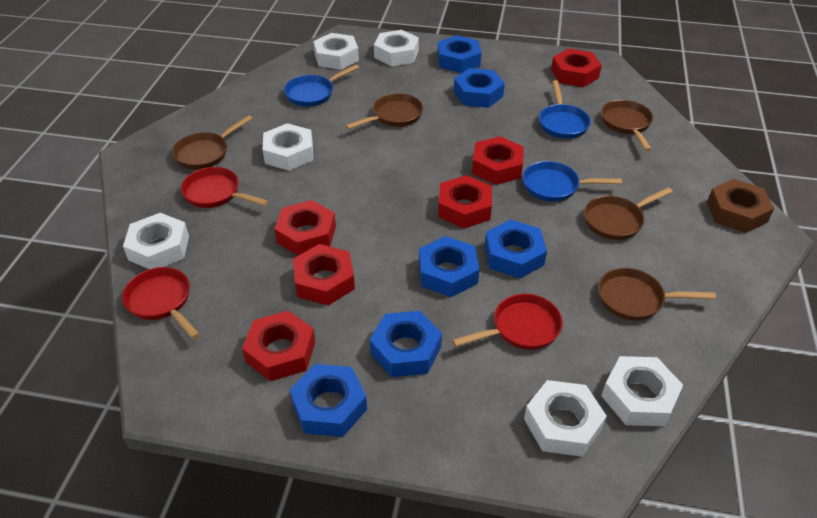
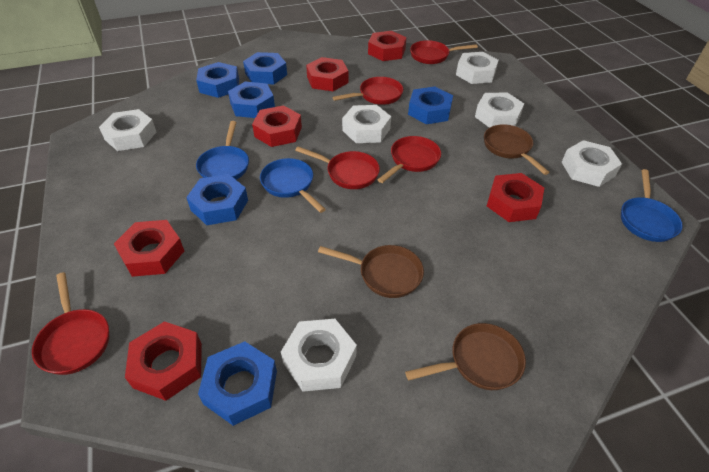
brown nut: 1 -> 0
brown pan: 5 -> 3
red pan: 3 -> 5

